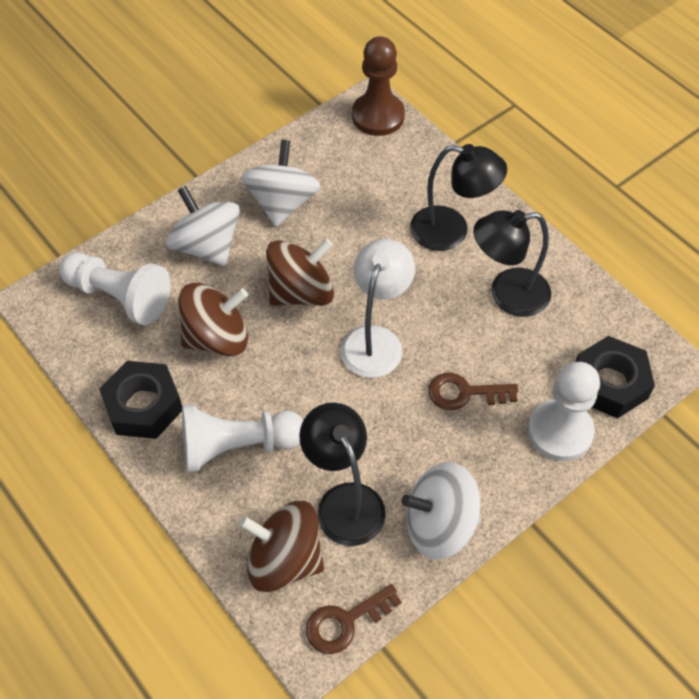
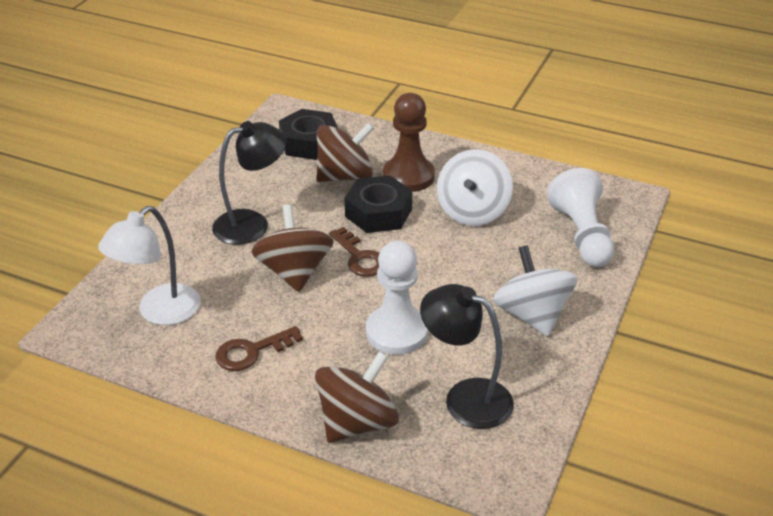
black lamp: 3 -> 2
white pawn: 3 -> 2
white spinning top: 3 -> 2

